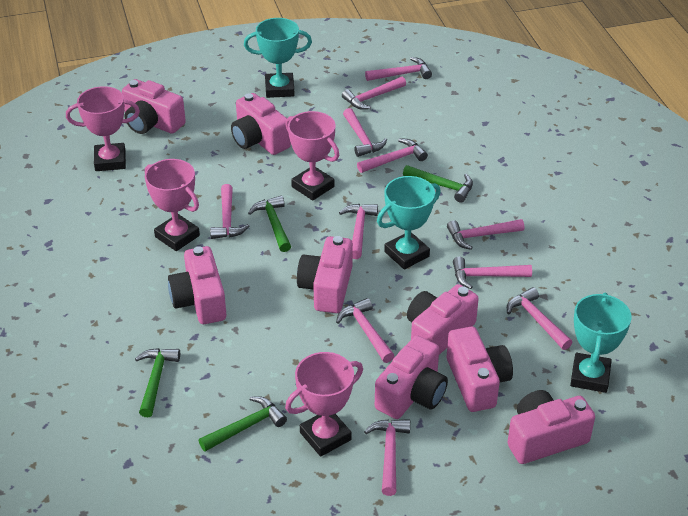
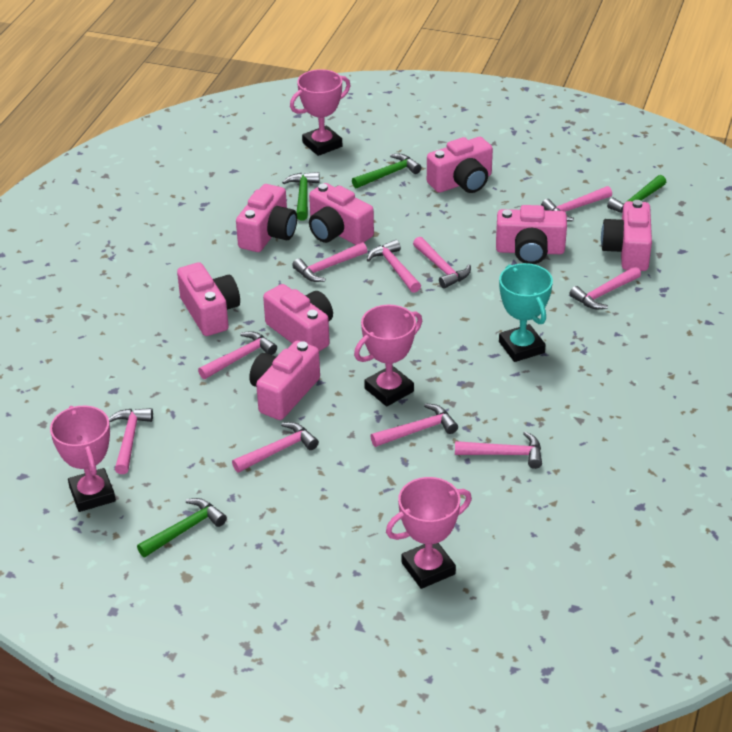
pink hammer: 11 -> 10
turquoise trophy: 3 -> 1

